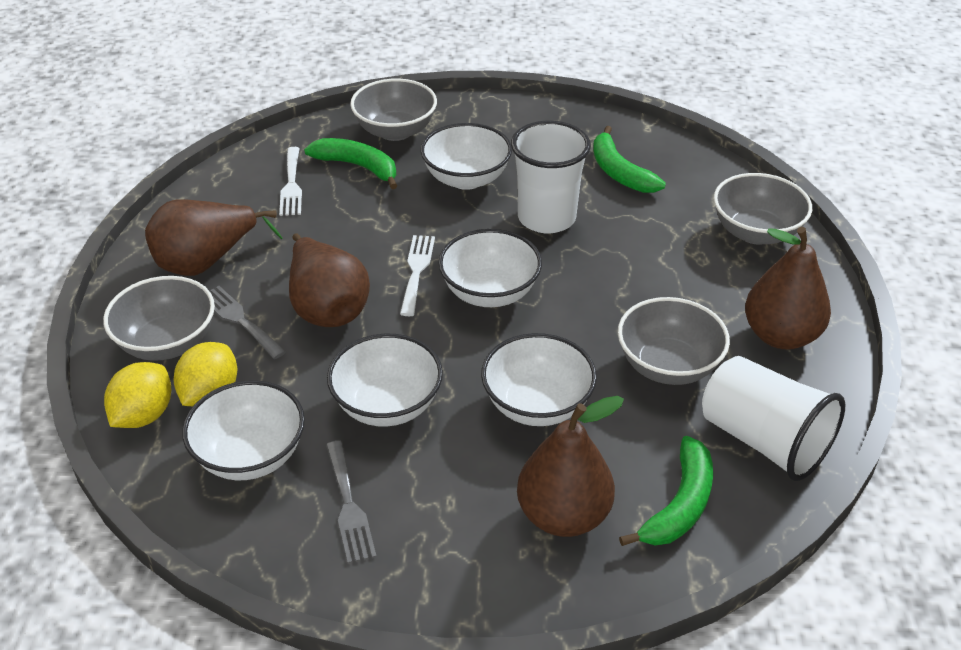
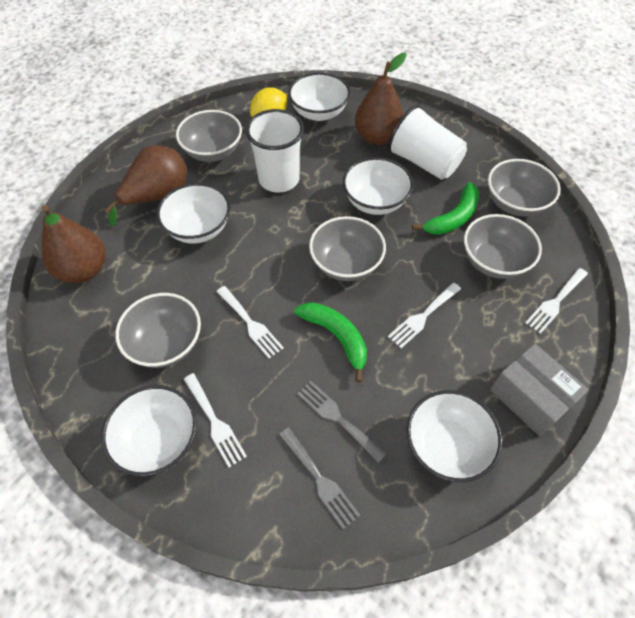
brown pear: 4 -> 3
green banana: 3 -> 2
grey bowl: 4 -> 5
grey box: 0 -> 1
white fork: 2 -> 4
yellow lemon: 2 -> 1

